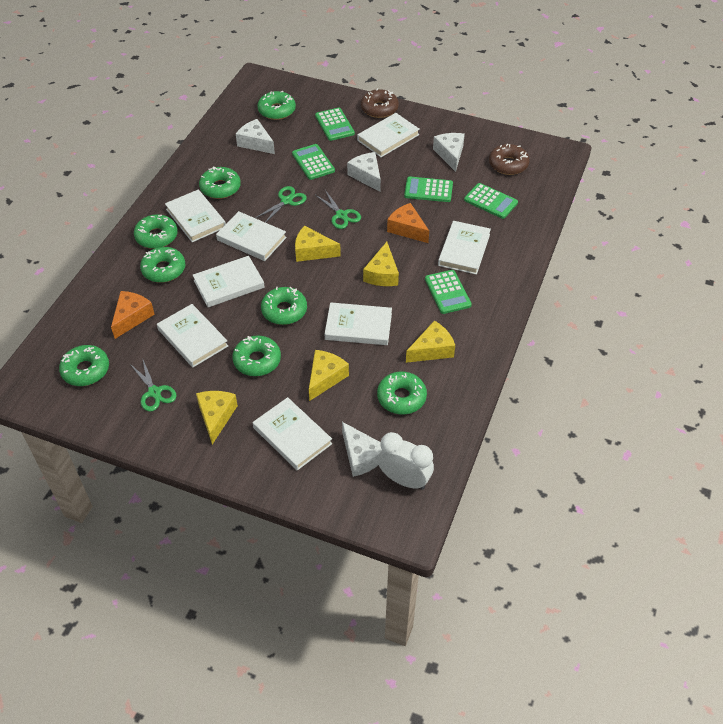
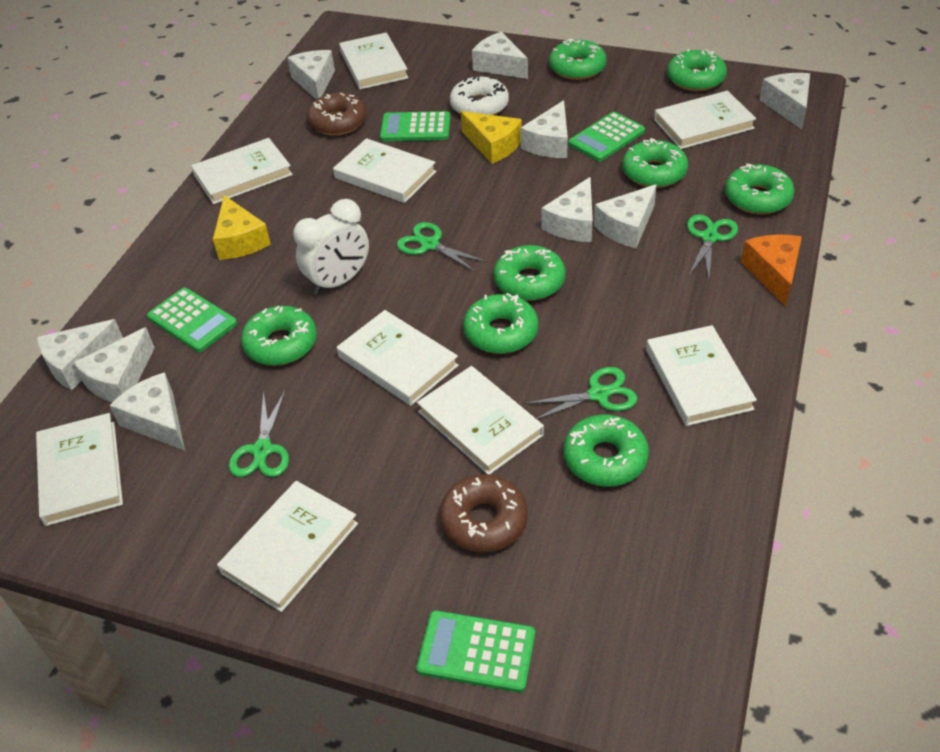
green calculator: 5 -> 4
green scissors: 3 -> 4
orange cheese: 2 -> 1
white book: 8 -> 9
white cheese: 4 -> 9
white donut: 0 -> 1
yellow cheese: 5 -> 2

